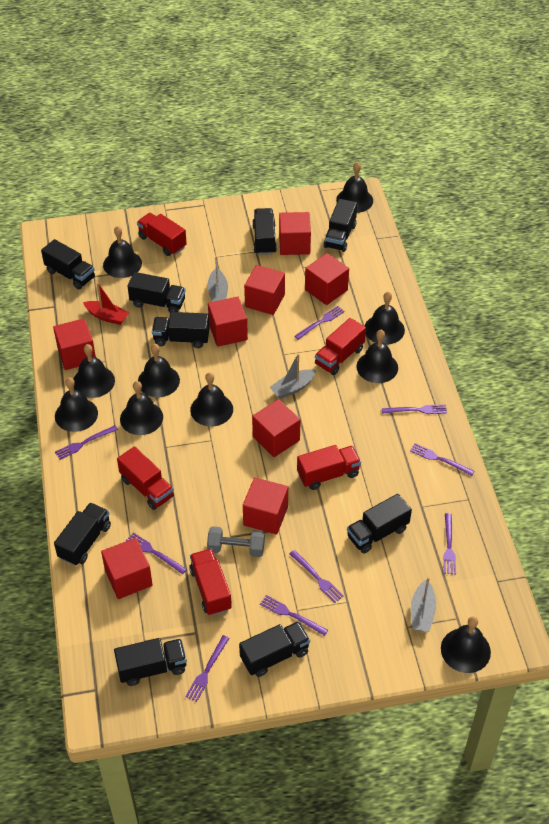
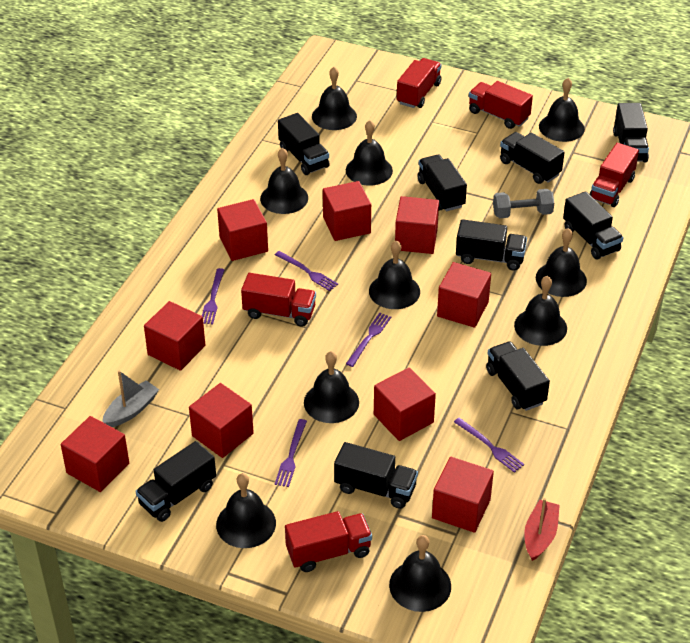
grey boat: 3 -> 1
purple fork: 9 -> 5
red cube: 8 -> 9

